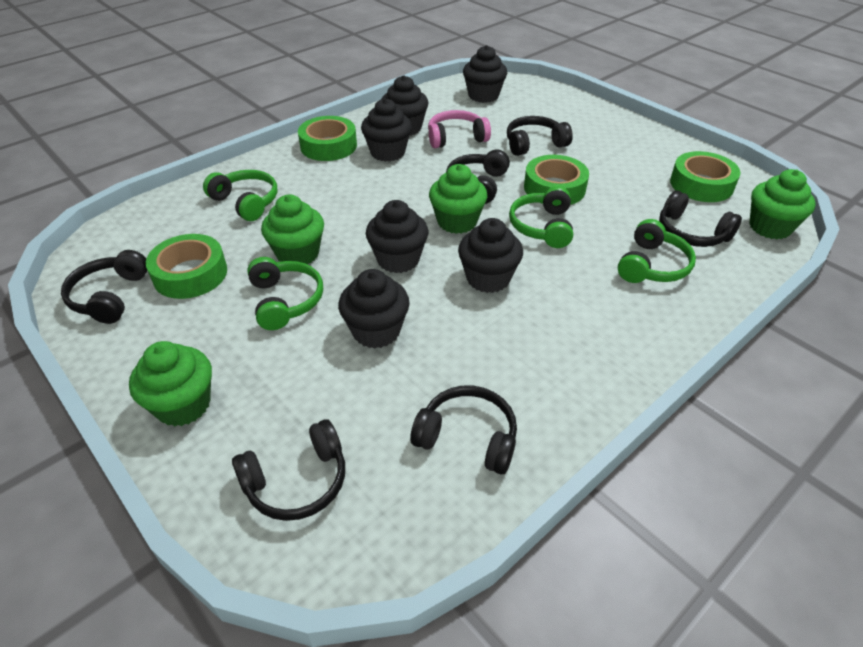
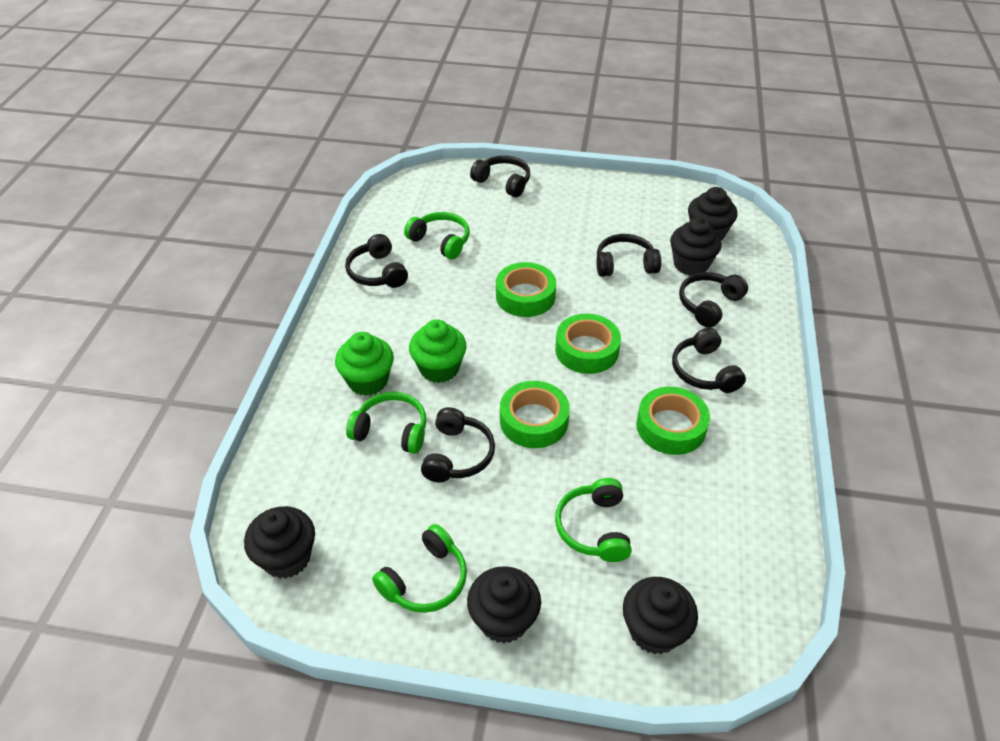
black cupcake: 6 -> 5
green cupcake: 4 -> 2
pink headphones: 1 -> 0

